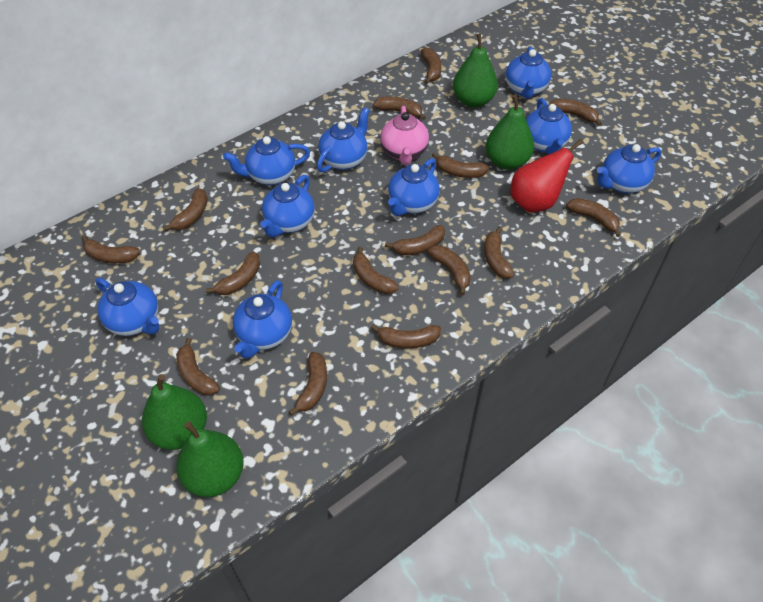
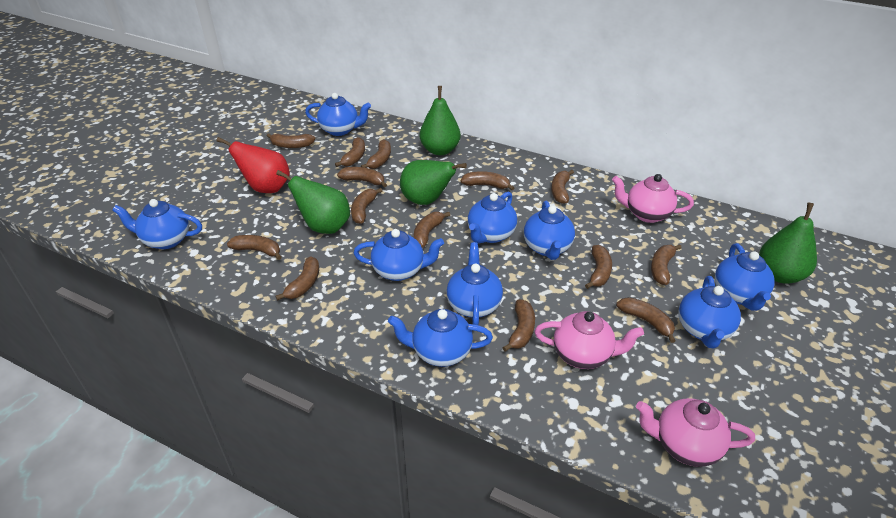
brown banana: 15 -> 14
pink teapot: 1 -> 3

